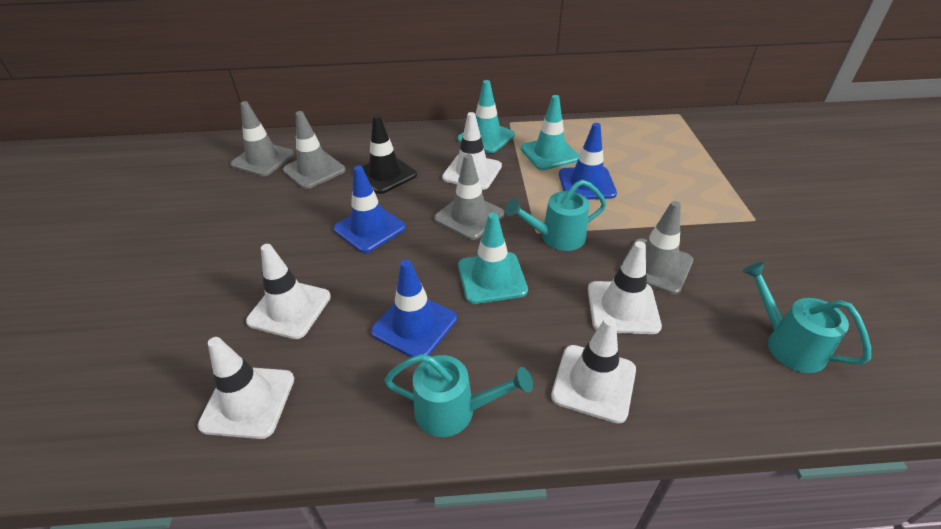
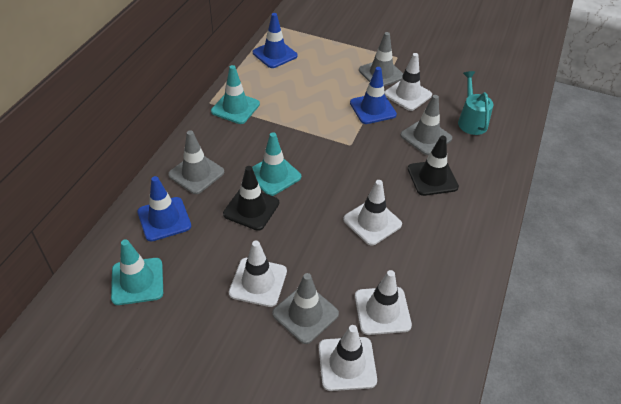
black traffic cone: 1 -> 2
turquoise watering can: 3 -> 1

